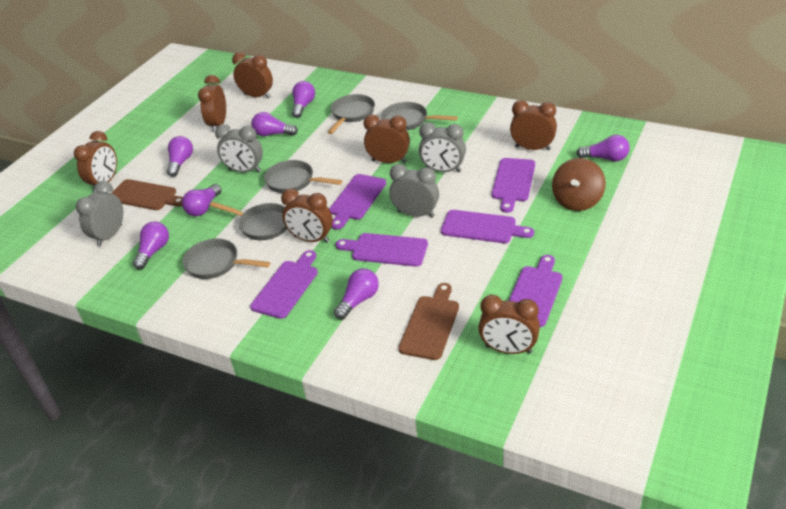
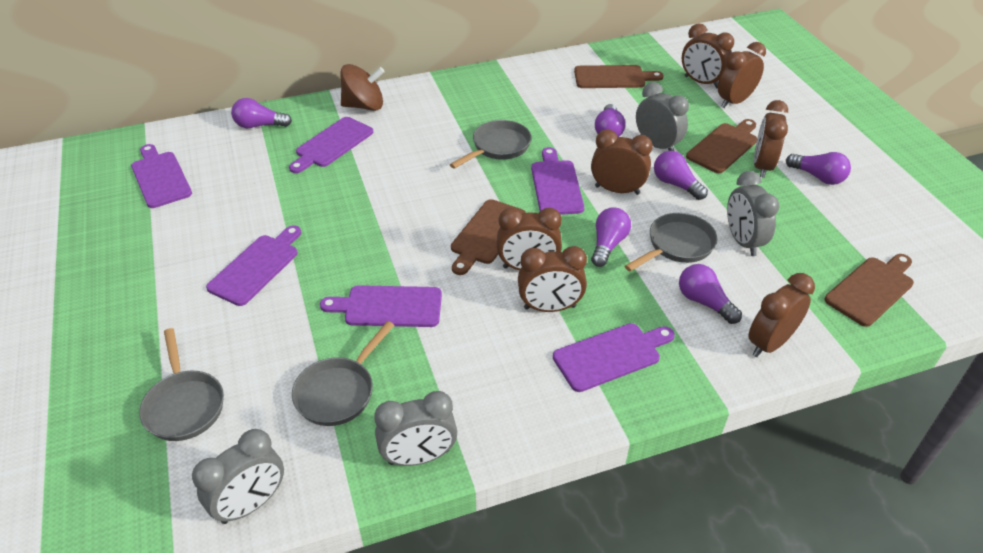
brown cutting board: 2 -> 4
grey pan: 5 -> 4
purple light bulb: 7 -> 6

